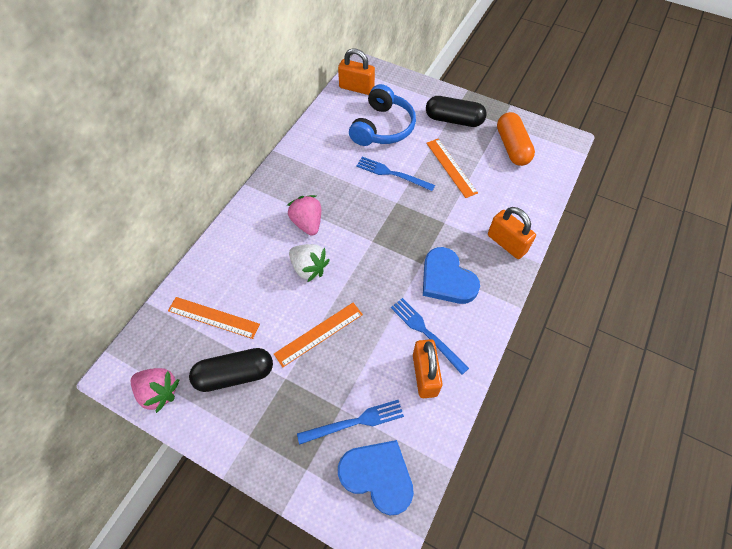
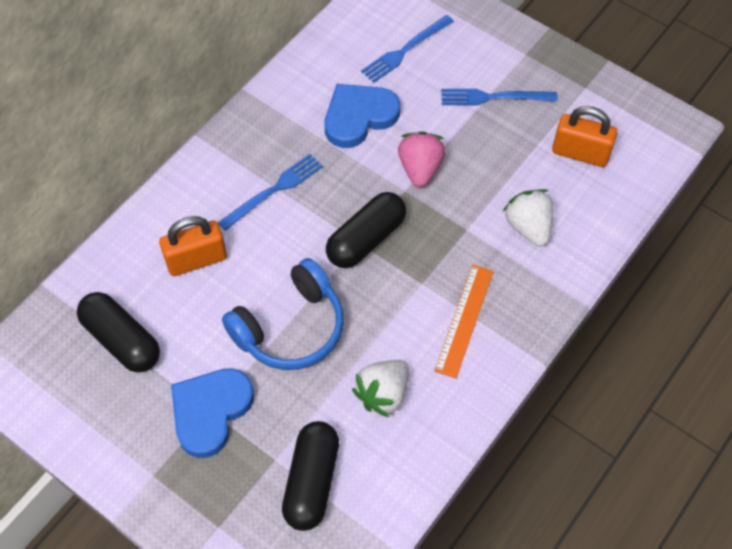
black capsule: 2 -> 3
orange capsule: 1 -> 0
orange padlock: 3 -> 2
orange ruler: 3 -> 1
pink strawberry: 2 -> 1
white strawberry: 1 -> 2

